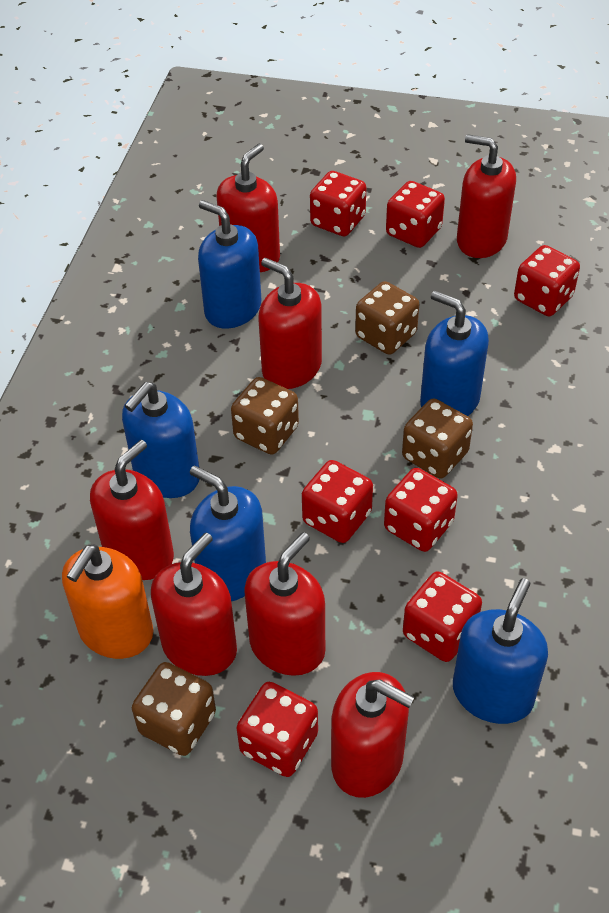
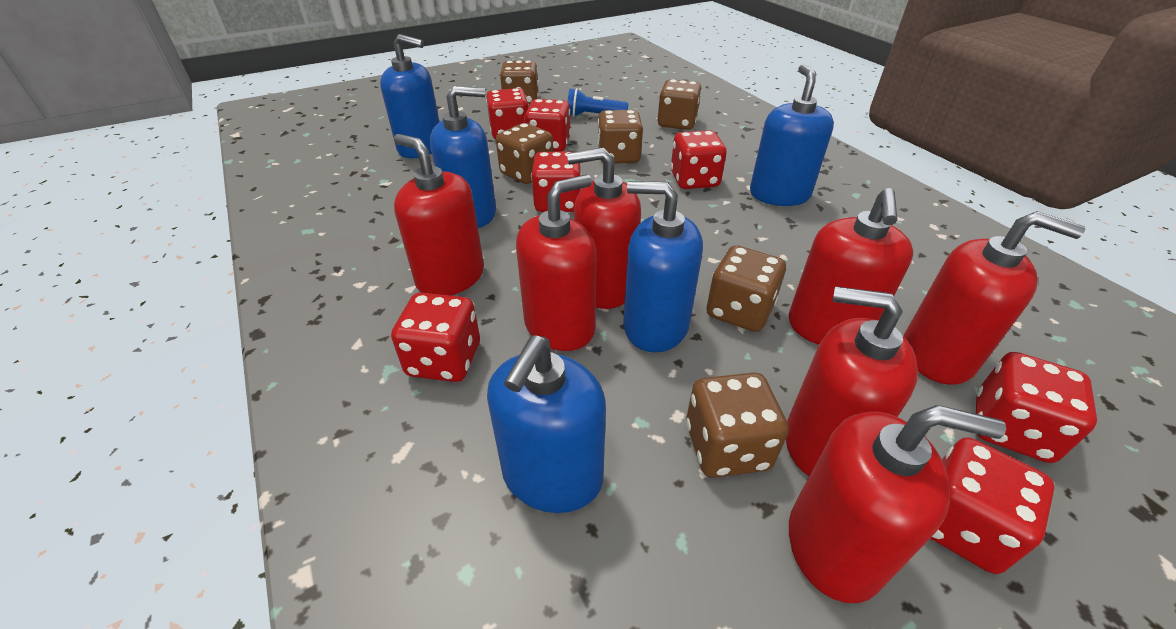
blue flashlight: 0 -> 1
brown dice: 4 -> 6
orange soap dispenser: 1 -> 0

